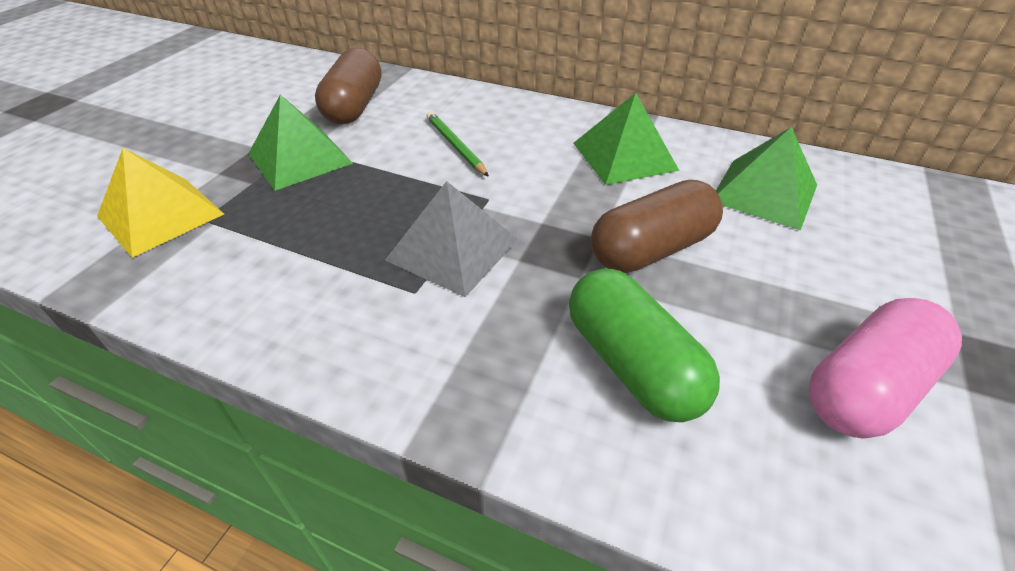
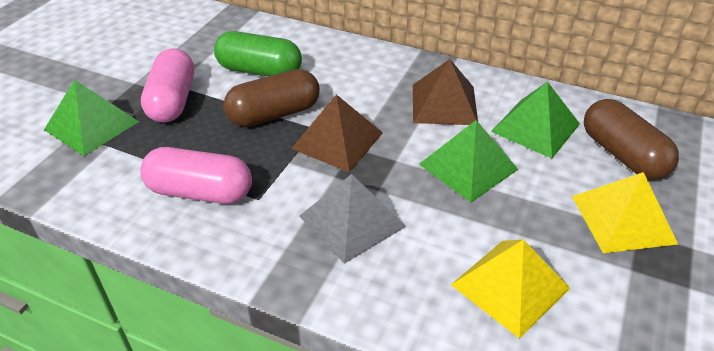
brown pyramid: 0 -> 2
green pencil: 1 -> 0
pink capsule: 1 -> 2
yellow pyramid: 1 -> 2

